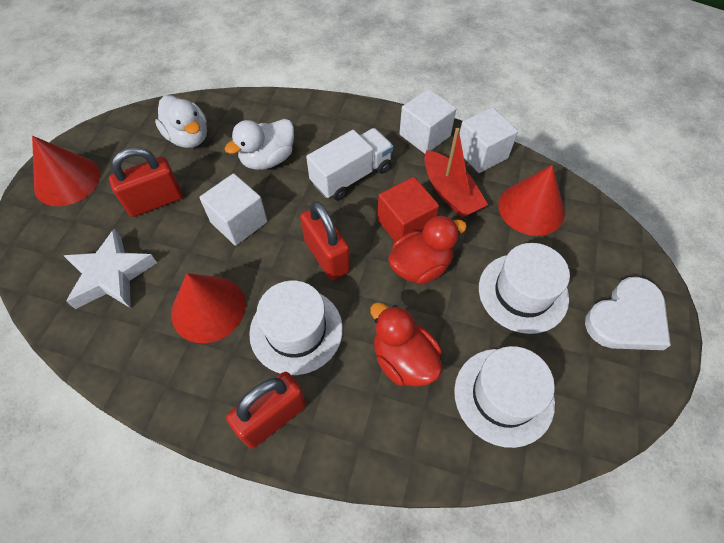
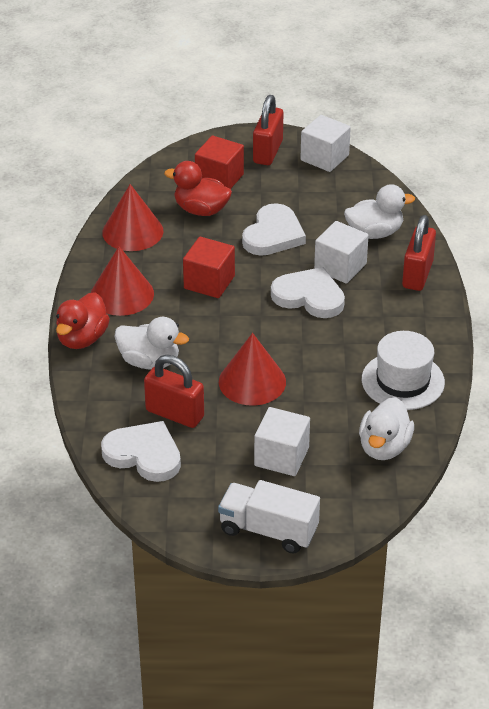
red boat: 1 -> 0
red cube: 1 -> 2
white duck: 2 -> 3
white hat: 3 -> 1
white heart: 1 -> 3
white star: 1 -> 0

